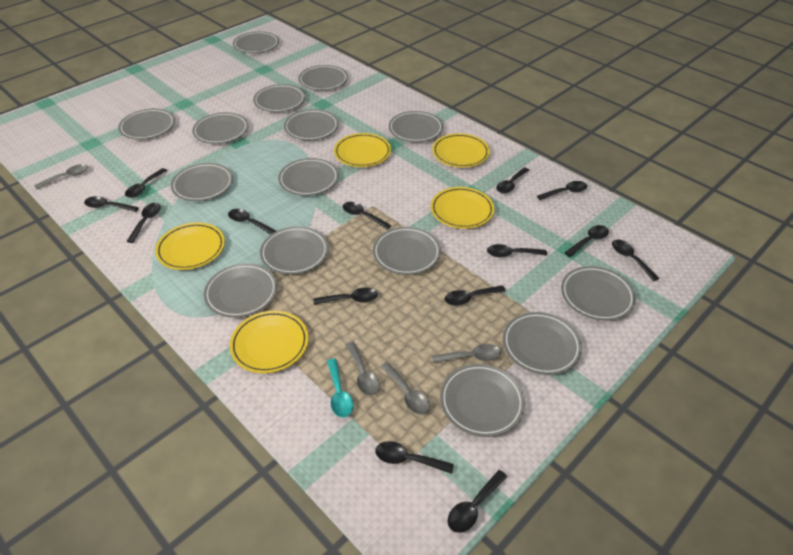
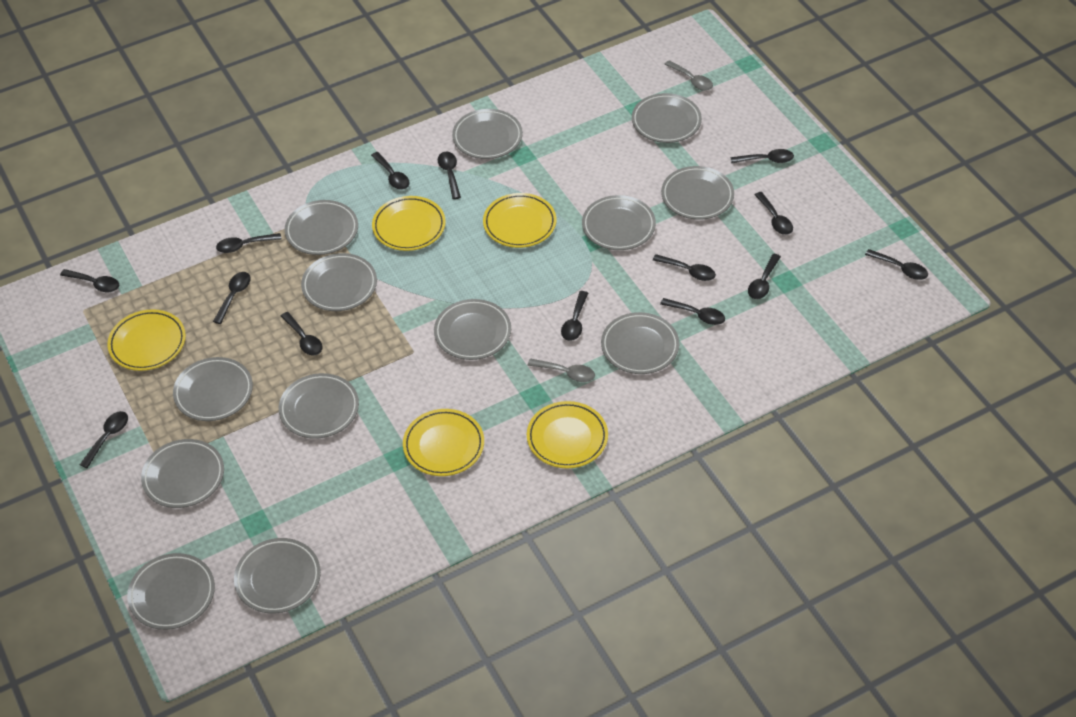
grey plate: 15 -> 13
grey spoon: 4 -> 2
turquoise spoon: 1 -> 0

